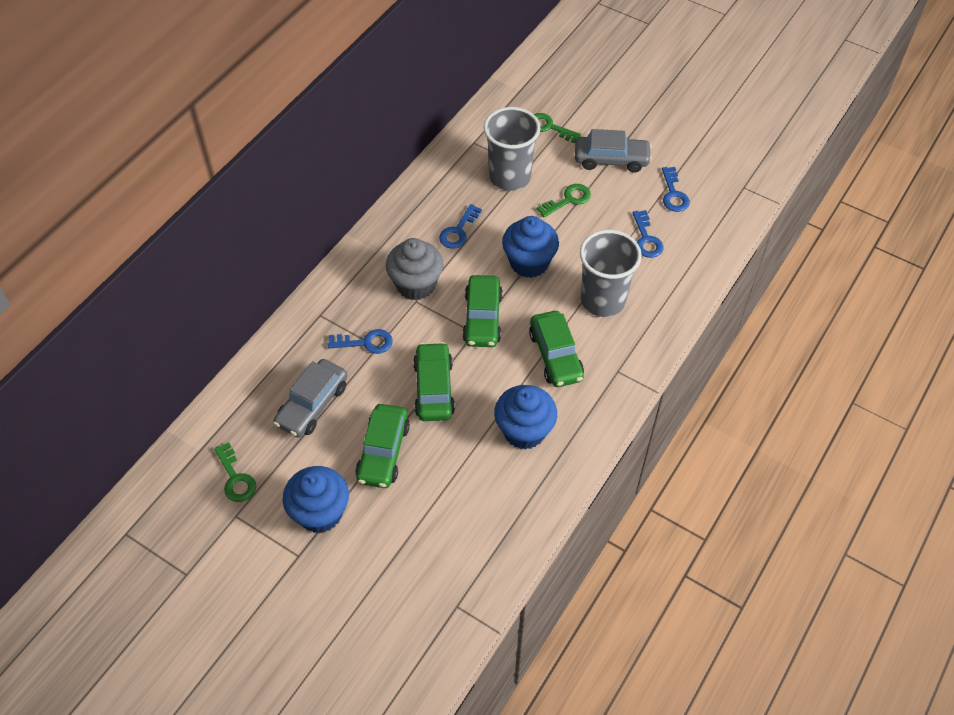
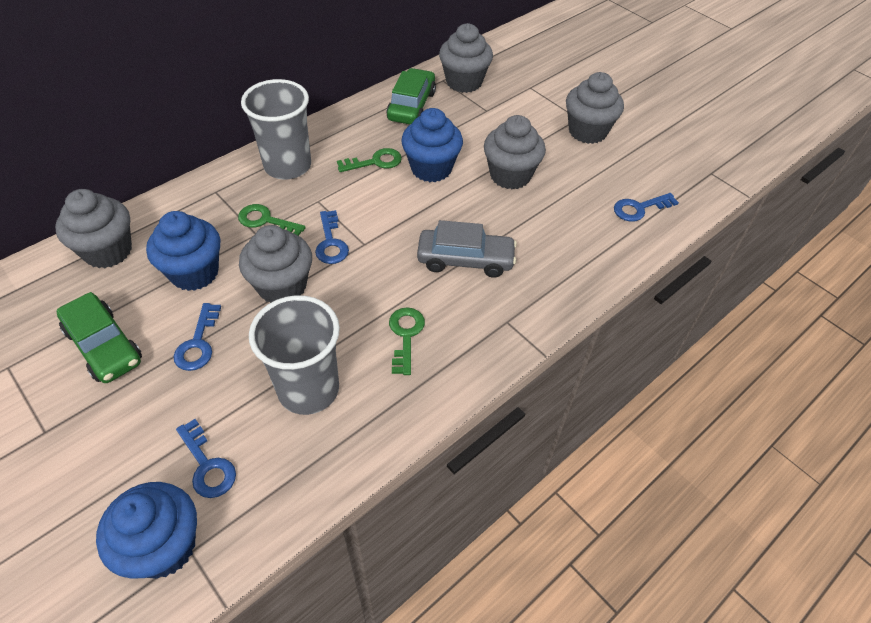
green car: 4 -> 2
grey car: 2 -> 1
grey cupcake: 1 -> 5

